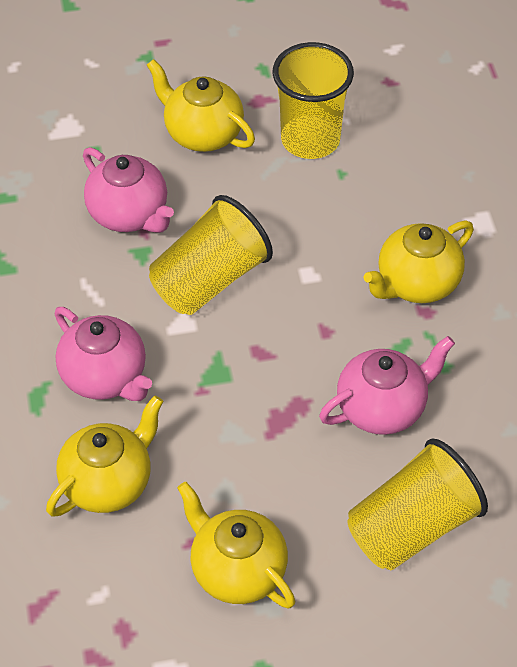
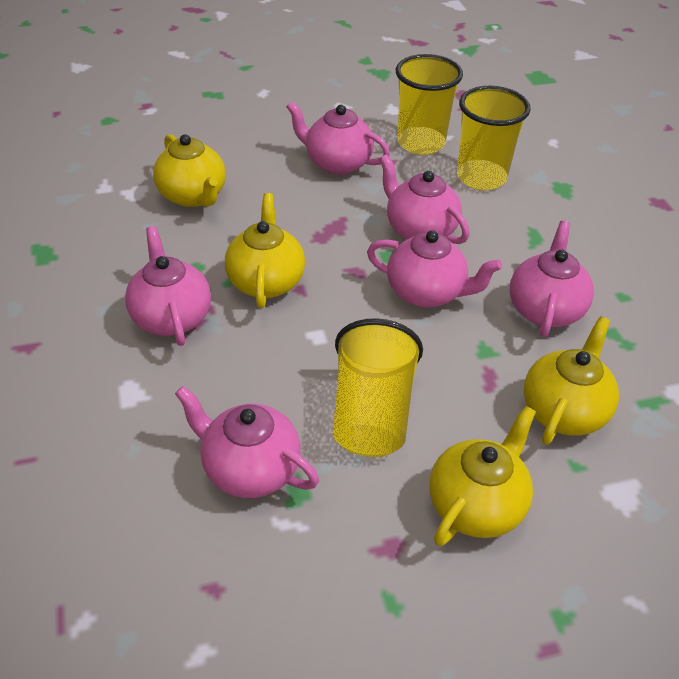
pink teapot: 3 -> 6

